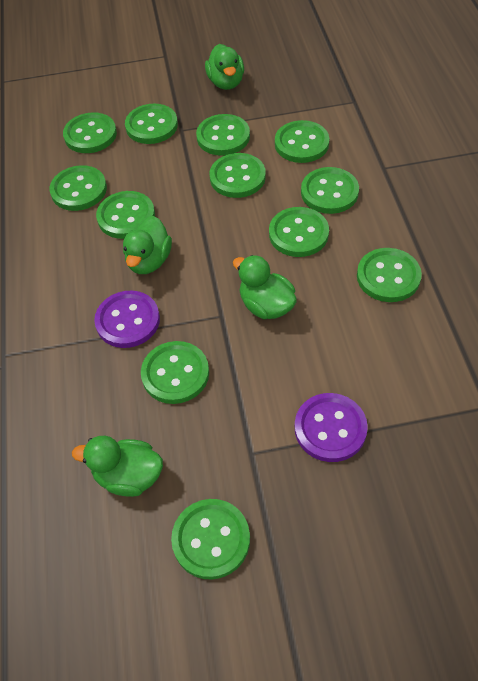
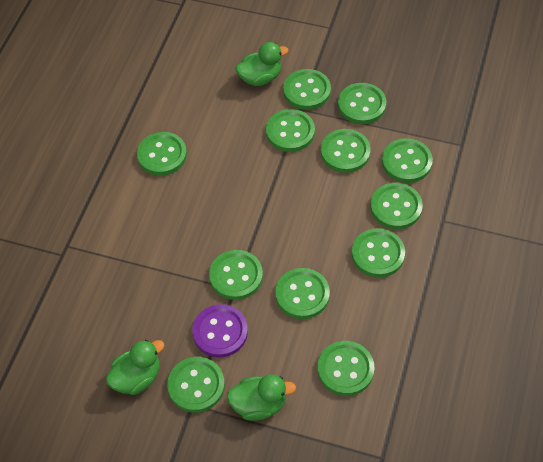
green duck: 4 -> 3
purple button: 2 -> 1

